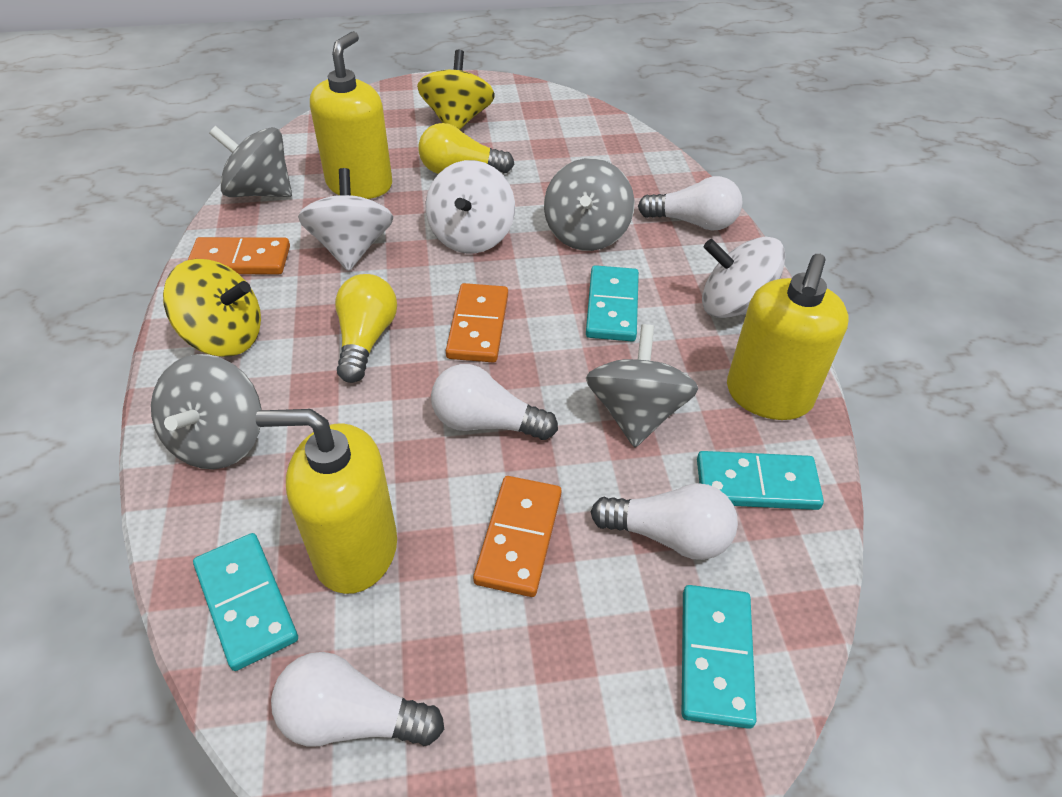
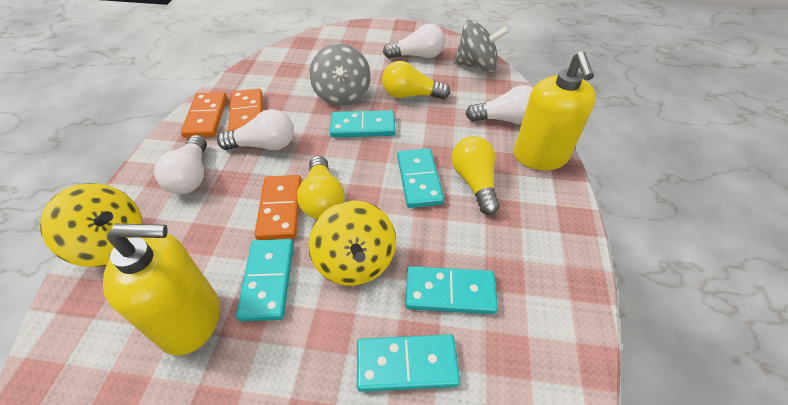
grey spinning top: 4 -> 2
turquoise domino: 4 -> 5
white spinning top: 3 -> 0
yellow light bulb: 2 -> 3
yellow soap dispenser: 3 -> 2

